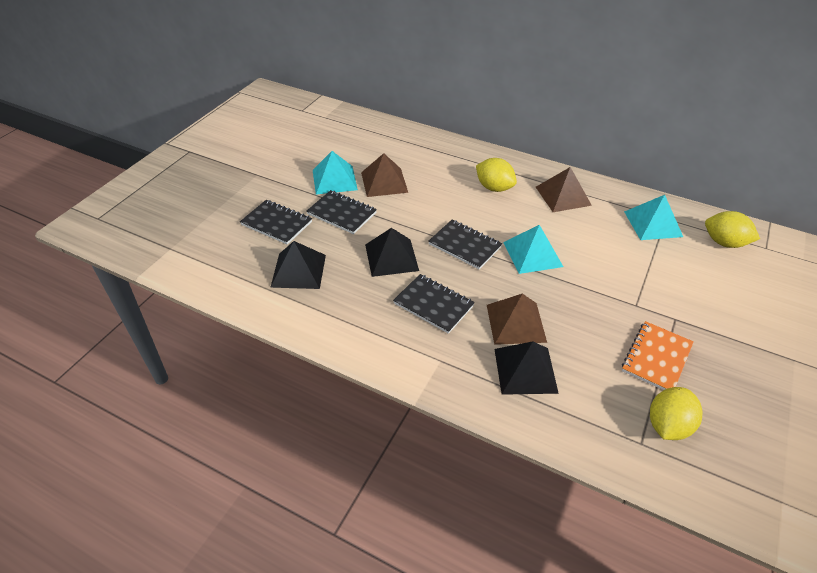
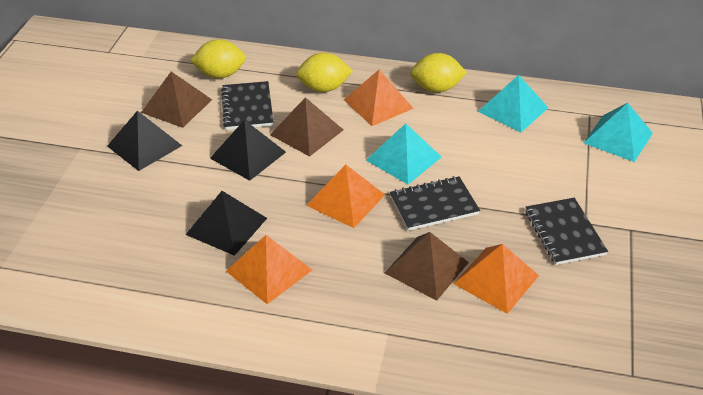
black notebook: 4 -> 3
orange notebook: 1 -> 0
orange pyramid: 0 -> 4

